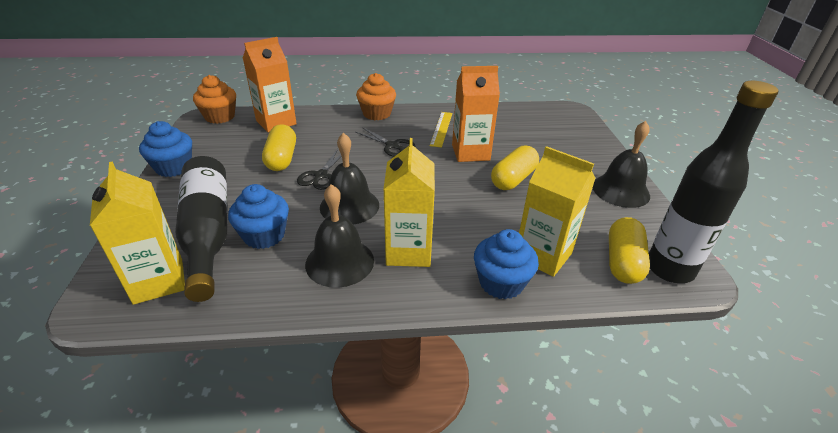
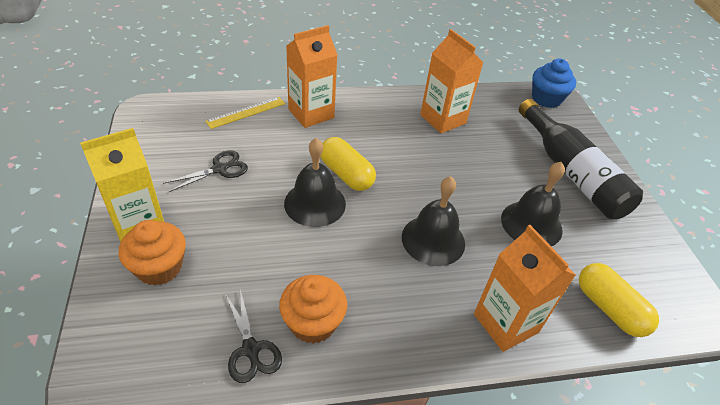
black bottle: 2 -> 1
blue cupcake: 3 -> 1
orange carton: 2 -> 3
yellow capsule: 3 -> 2
yellow carton: 3 -> 1

